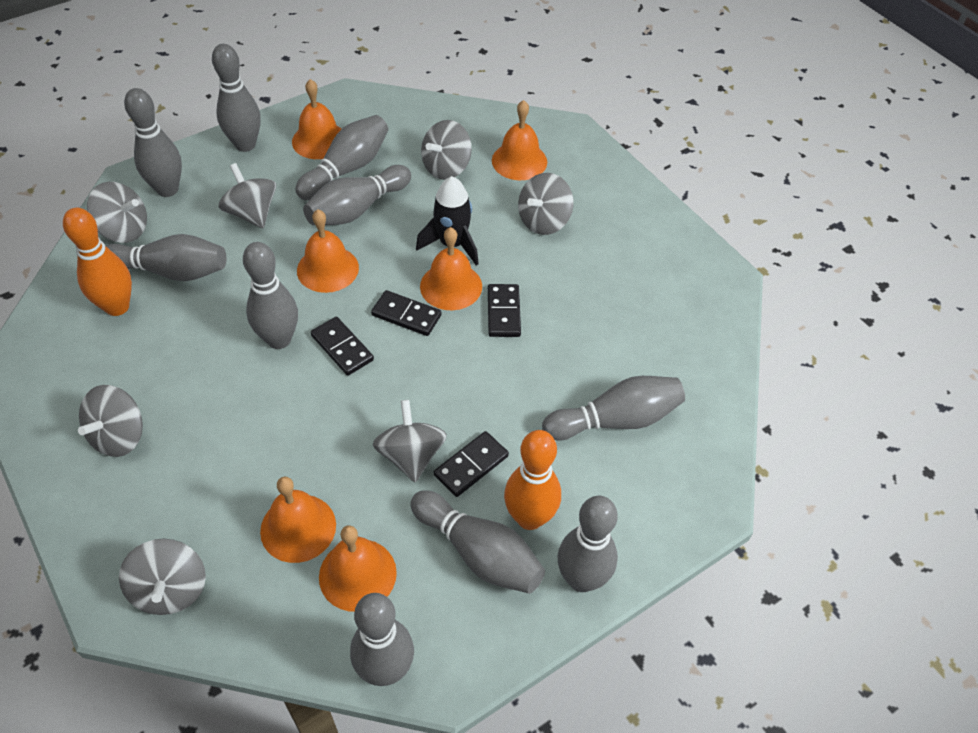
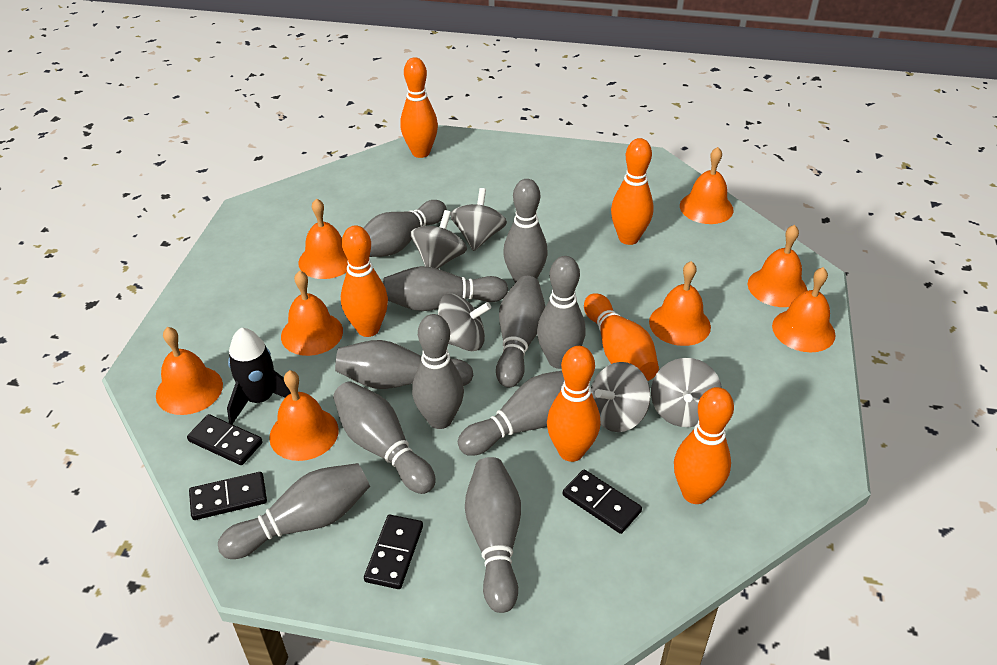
grey bowling pin: 10 -> 11
grey spinning top: 7 -> 5
orange bell: 6 -> 8
orange bowling pin: 2 -> 6

